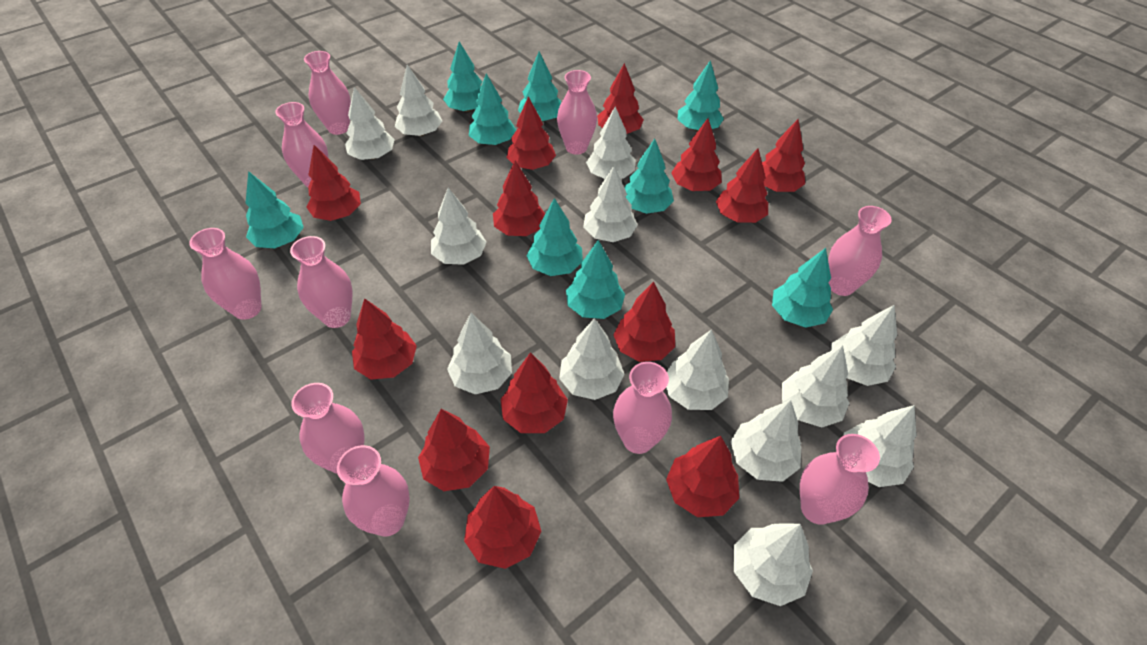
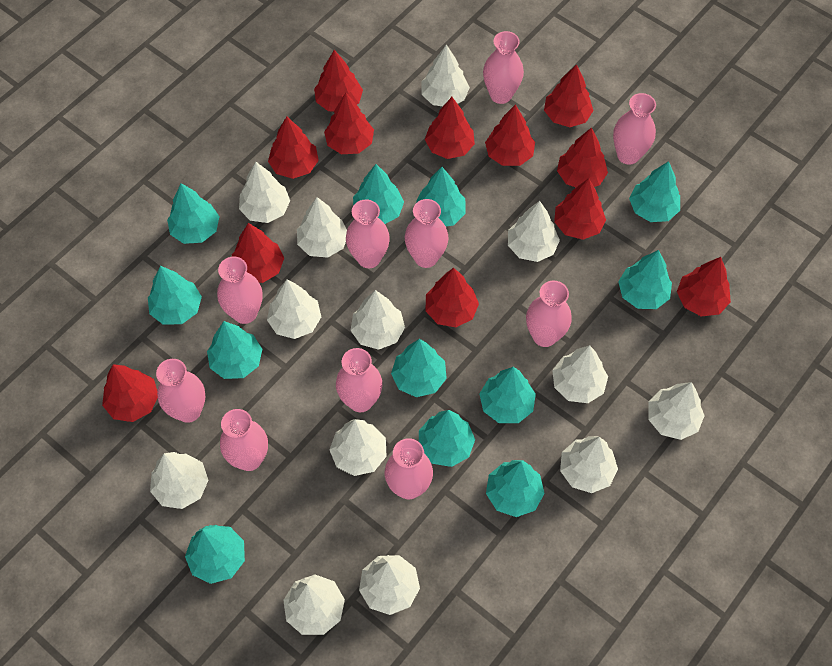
red tree: 13 -> 12
turquoise tree: 9 -> 12

